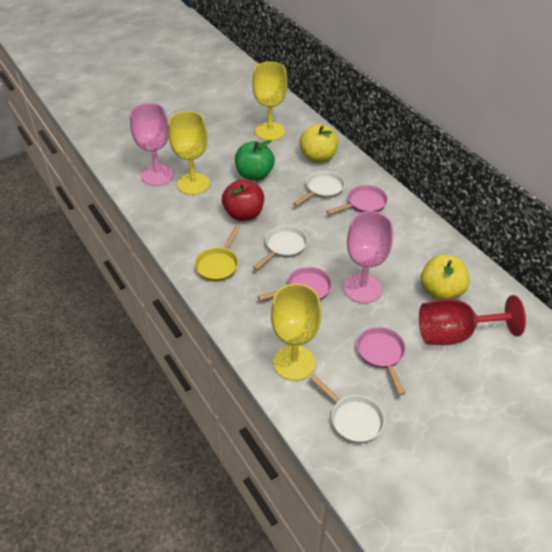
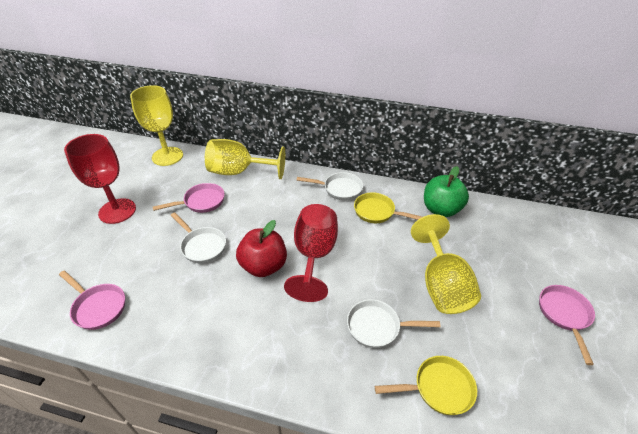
pink goblet: 2 -> 0
red goblet: 1 -> 2
yellow apple: 2 -> 0
yellow pan: 1 -> 2

